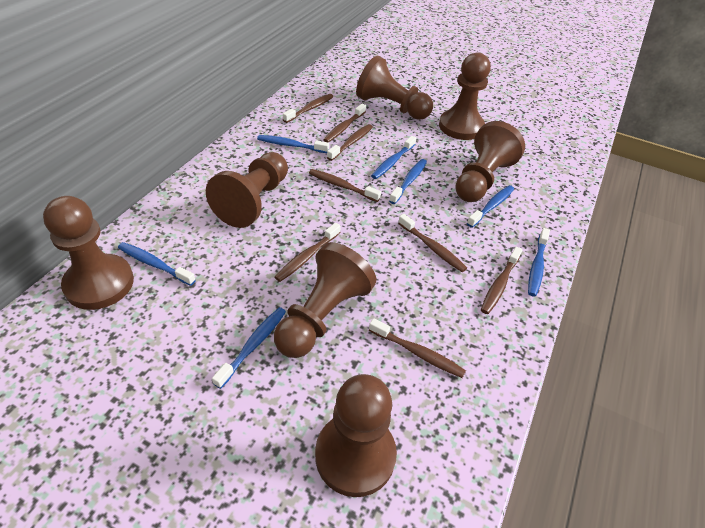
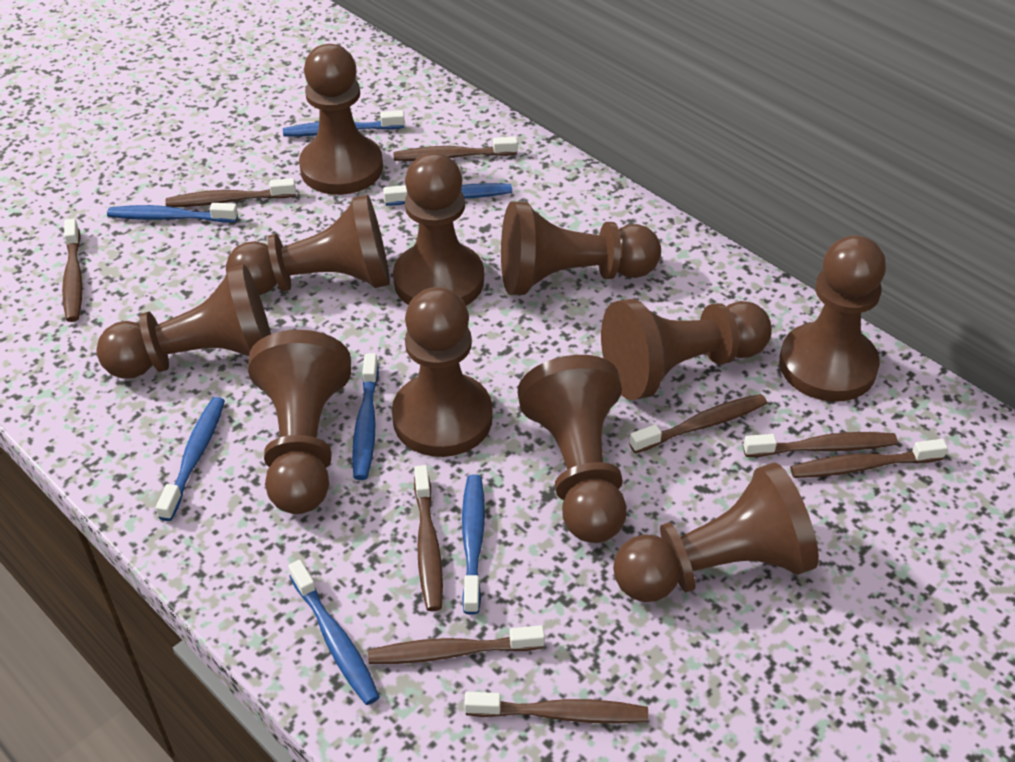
brown pawn: 7 -> 11
brown toothbrush: 8 -> 9

